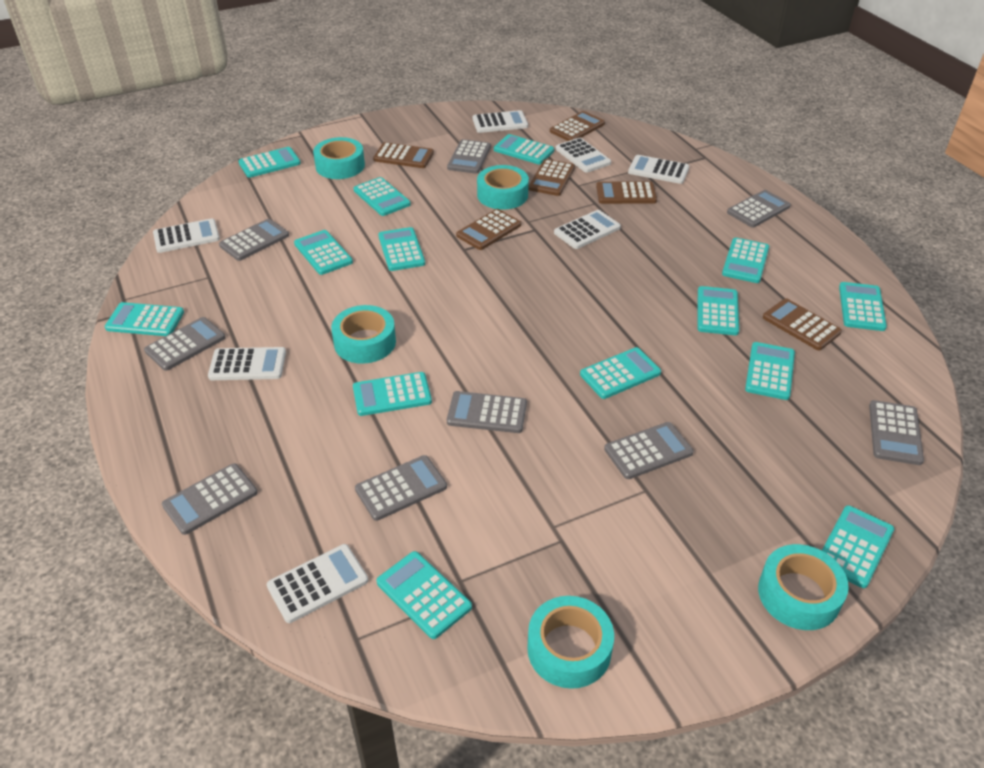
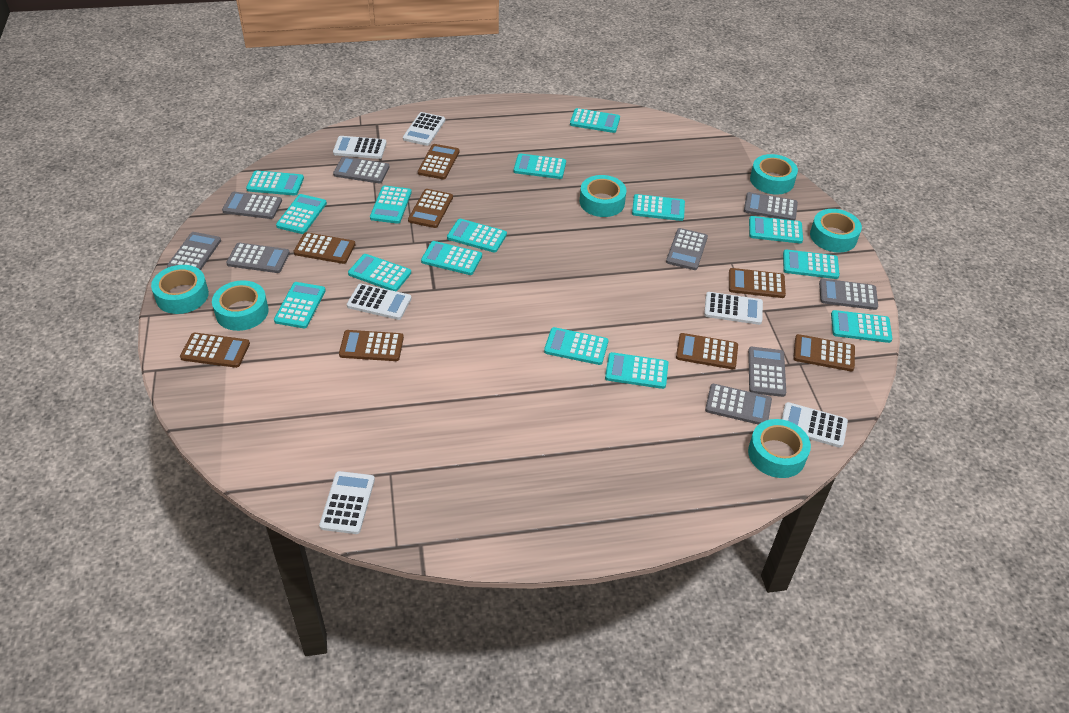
brown calculator: 6 -> 8
turquoise calculator: 14 -> 15
turquoise tape: 5 -> 6
white calculator: 7 -> 6

